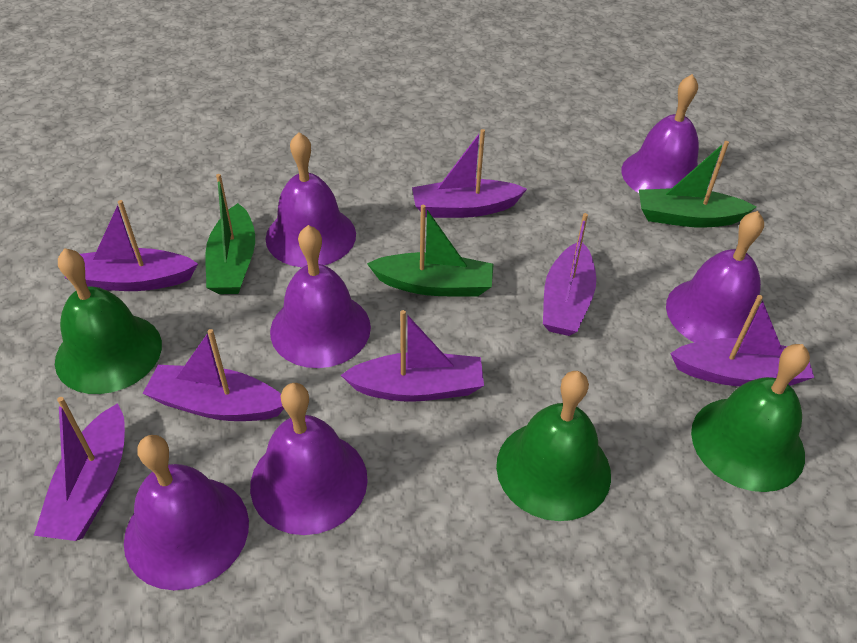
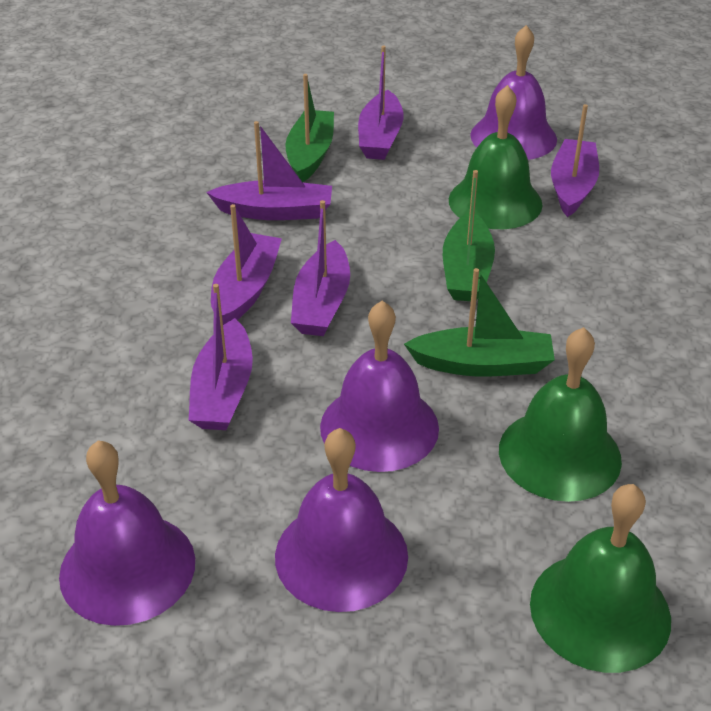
purple bell: 6 -> 4
purple boat: 7 -> 6

